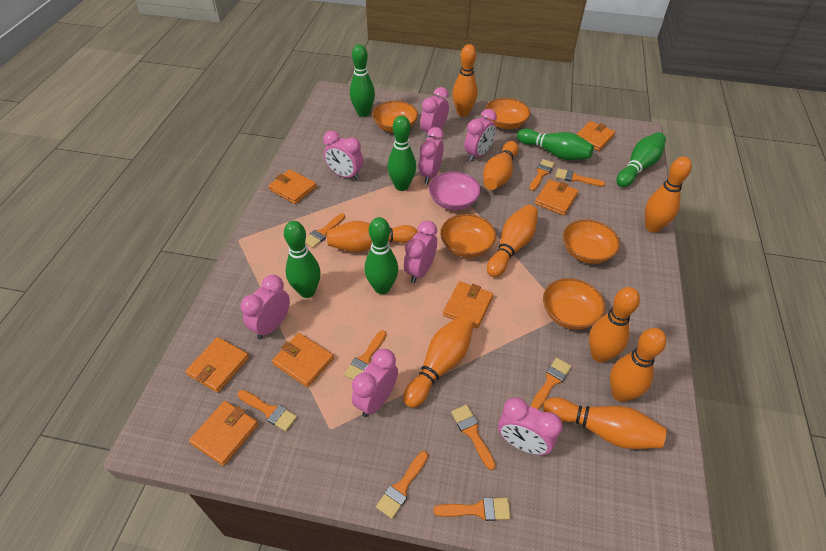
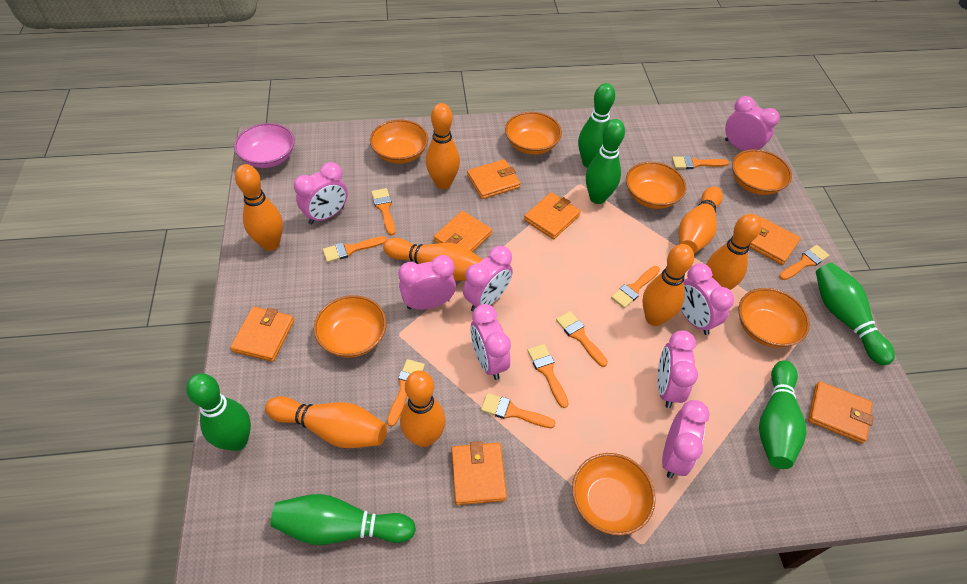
orange bowl: 5 -> 7
orange bowling pin: 9 -> 8

